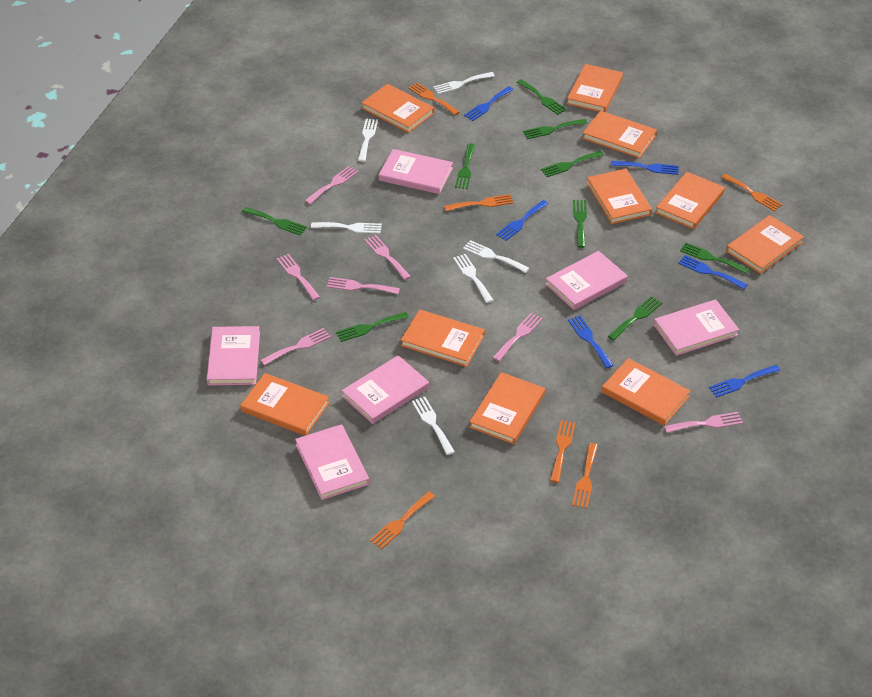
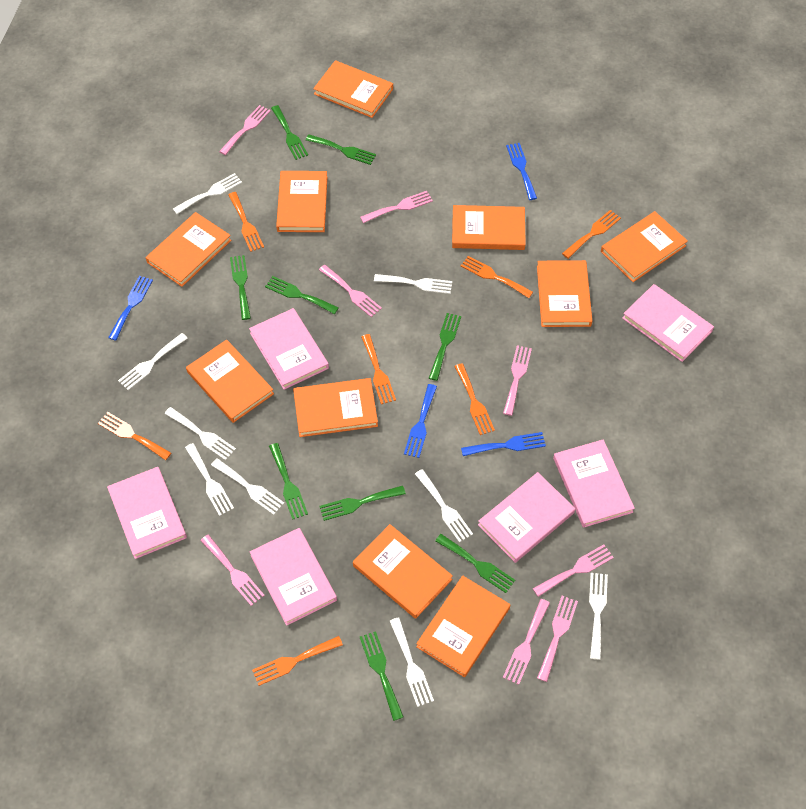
blue fork: 6 -> 4
orange fork: 6 -> 7
pink fork: 7 -> 8
white fork: 6 -> 9

